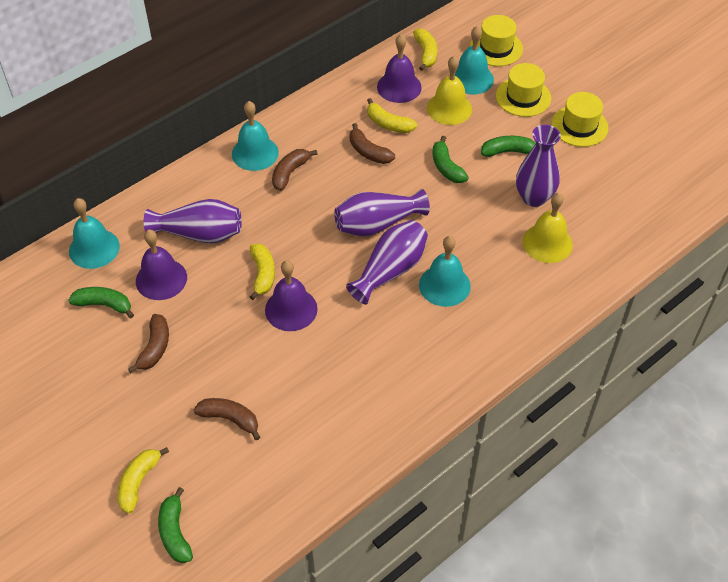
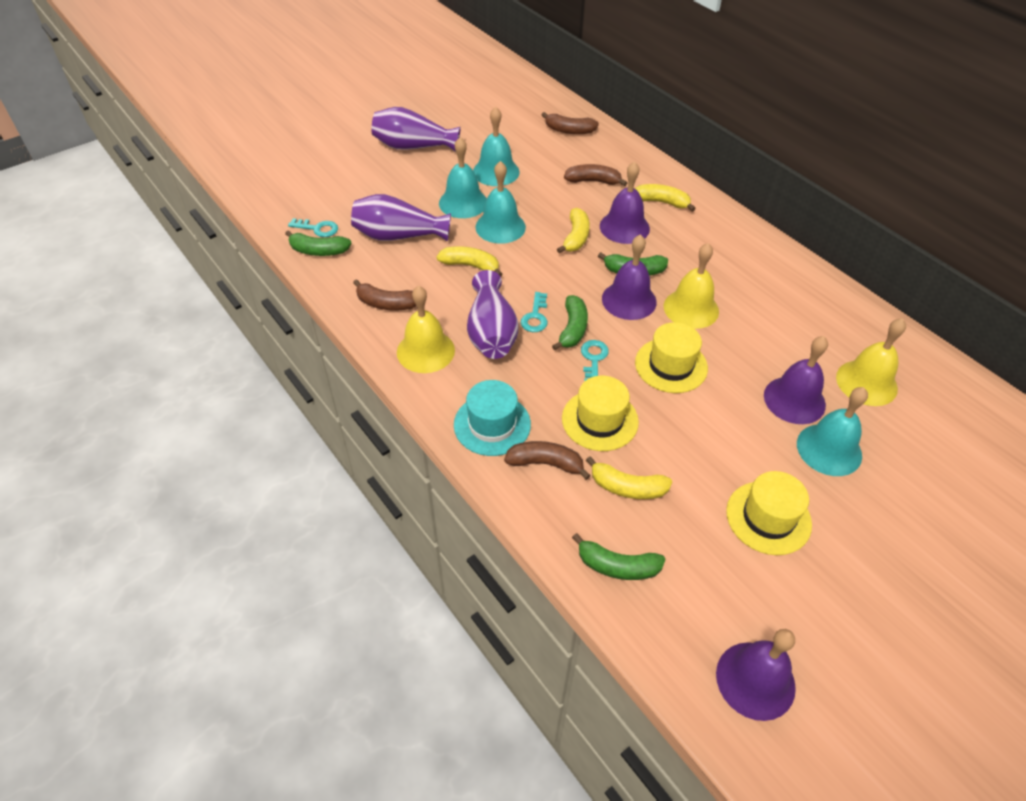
purple bell: 3 -> 4
purple vase: 4 -> 3
turquoise hat: 0 -> 1
turquoise key: 0 -> 3
yellow bell: 2 -> 3

